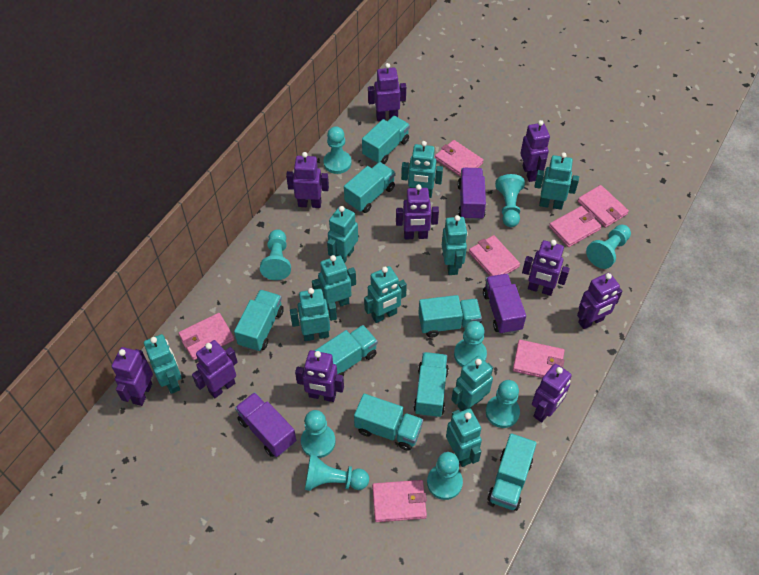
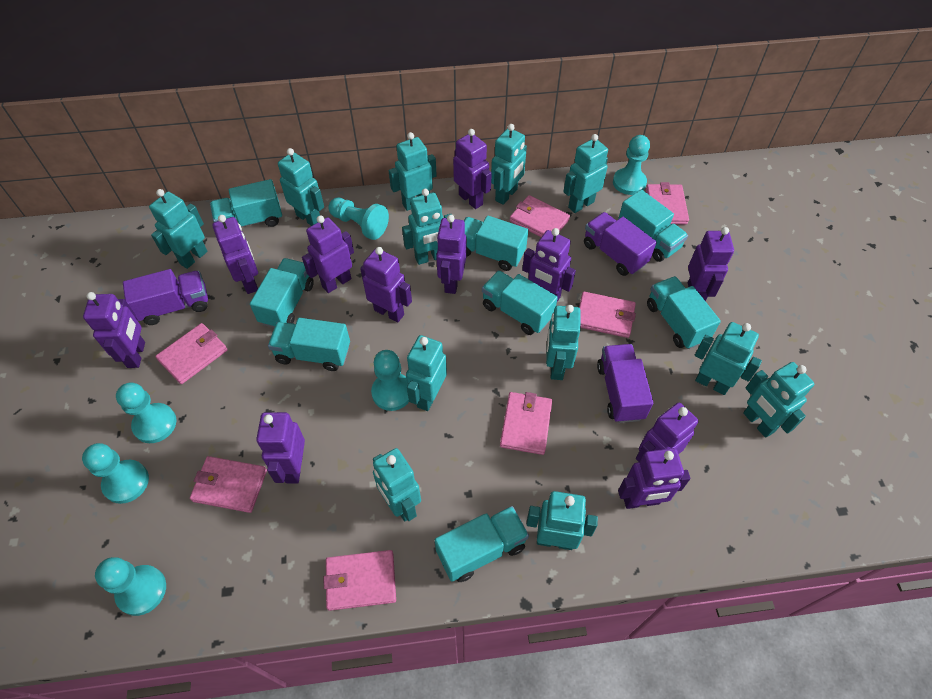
purple robot: 10 -> 11
turquoise pawn: 9 -> 6
turquoise robot: 10 -> 12

